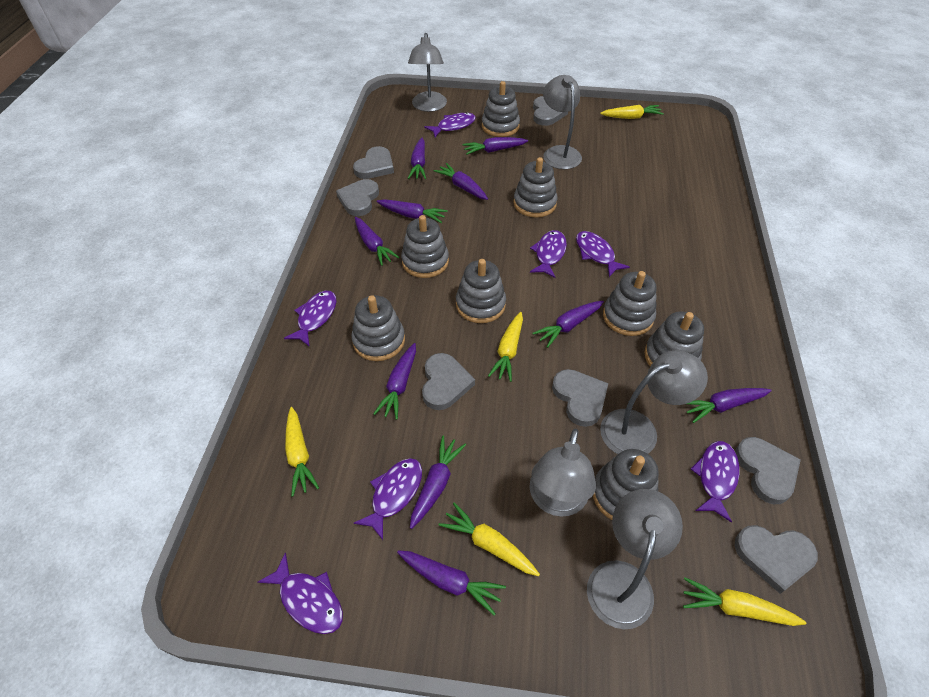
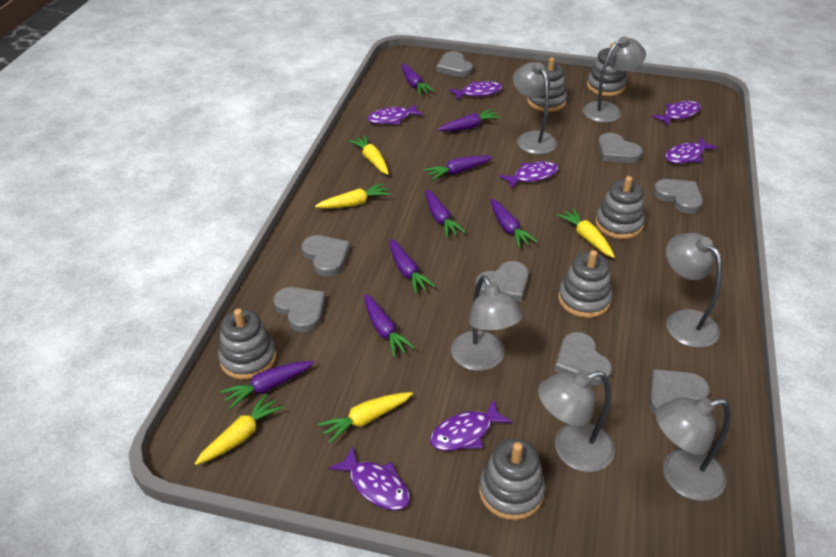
grey heart: 7 -> 8
grey lamp: 5 -> 6
grey stacking toy: 8 -> 6
purple carrot: 10 -> 8

